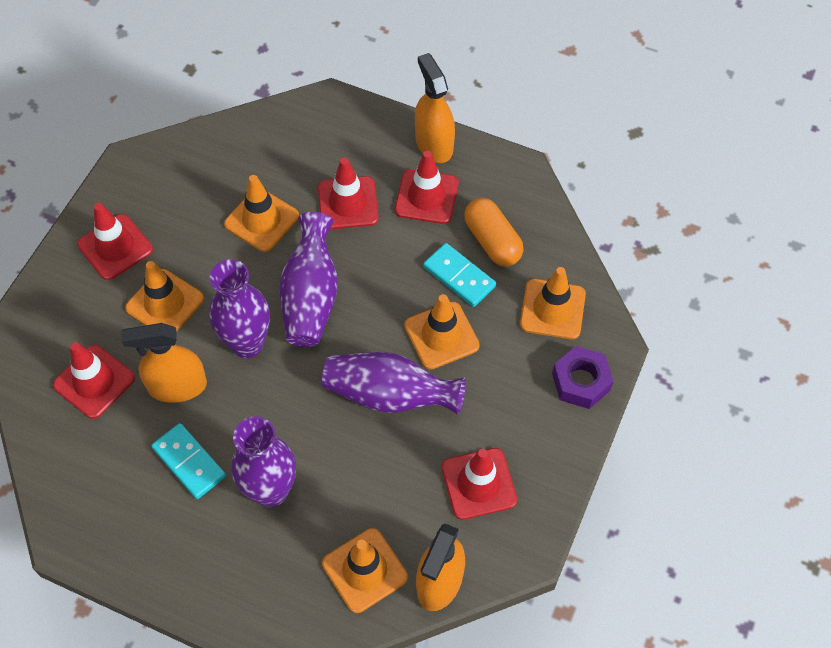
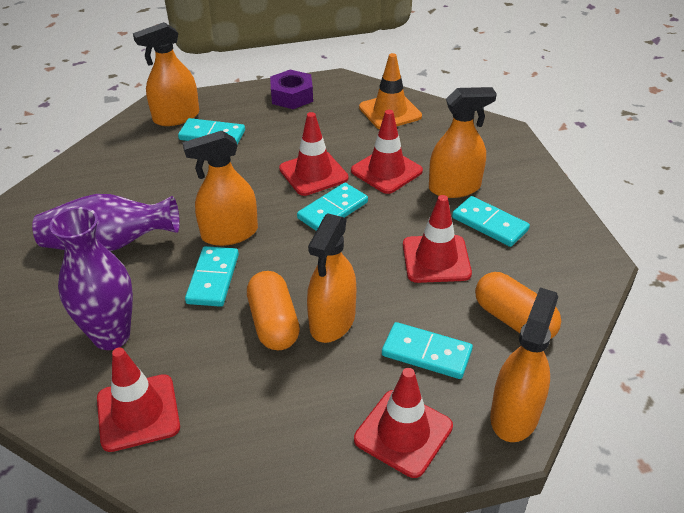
orange capsule: 1 -> 2
orange spray bottle: 3 -> 5
orange traffic cone: 5 -> 1
purple vase: 4 -> 2
turquoise domino: 2 -> 5

